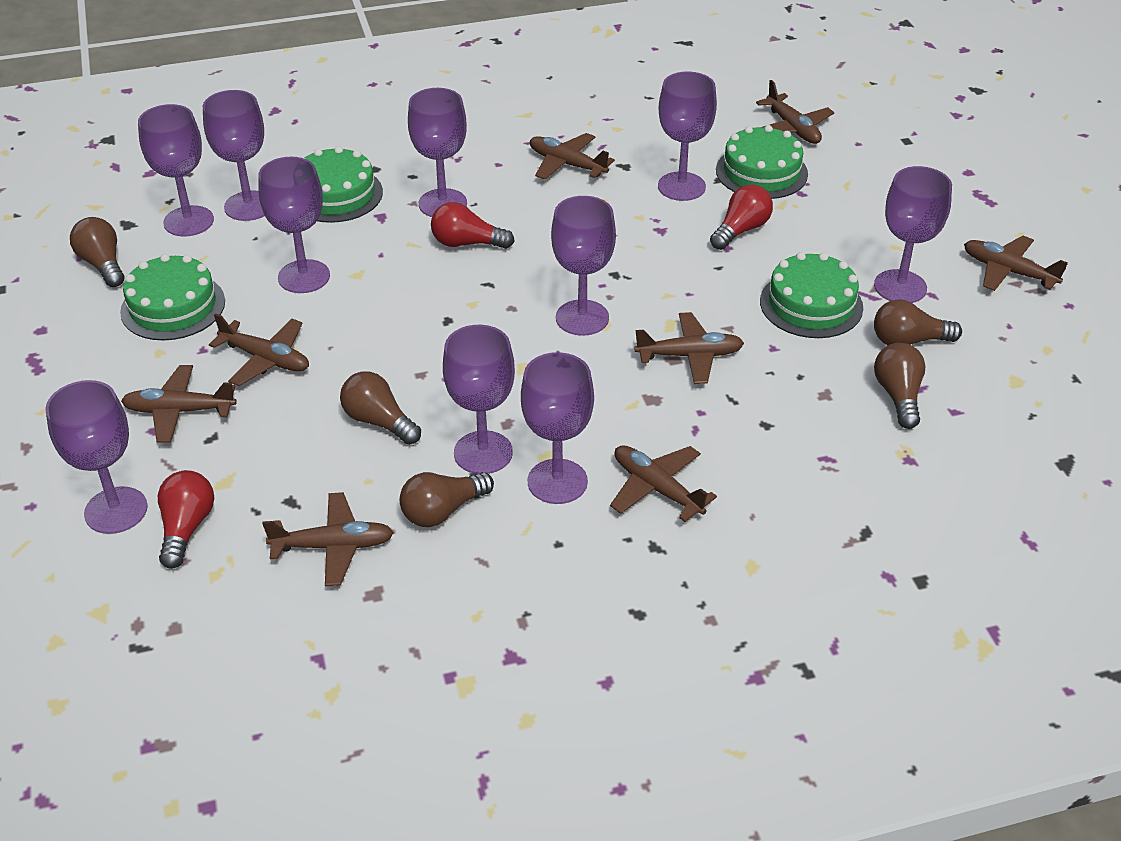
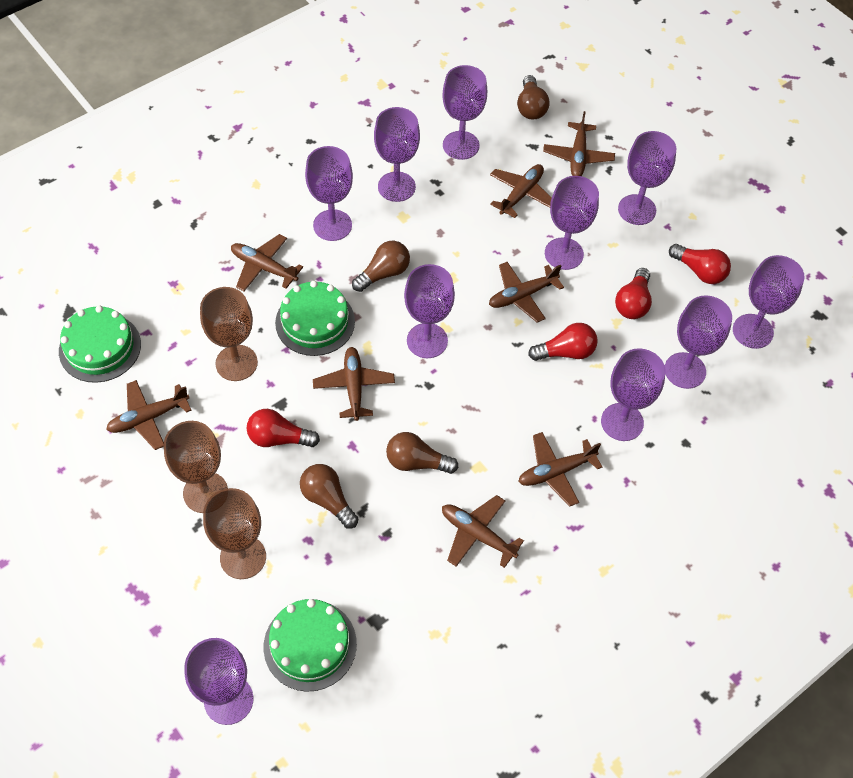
brown goblet: 0 -> 3
brown light bulb: 5 -> 4
green cake: 4 -> 3
red light bulb: 3 -> 4

